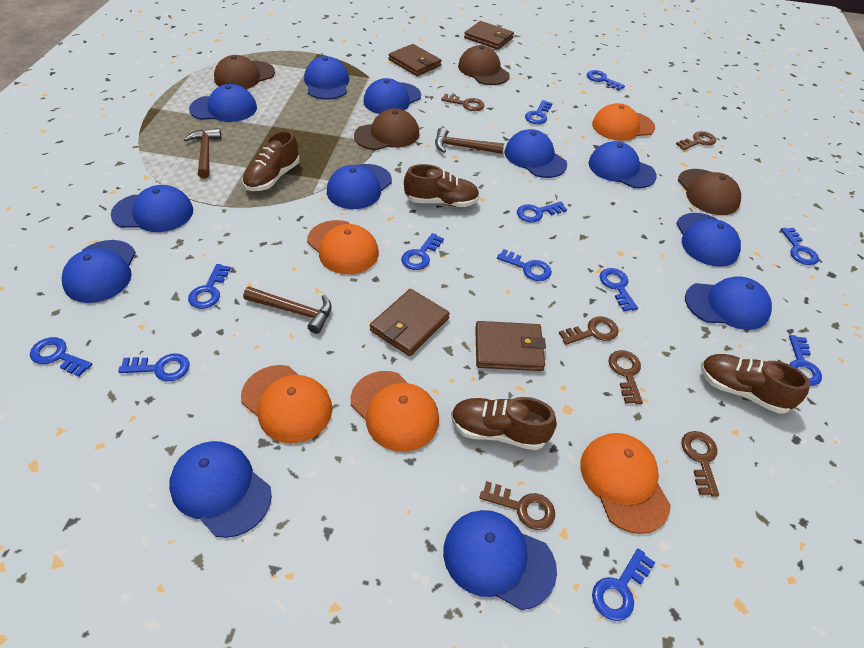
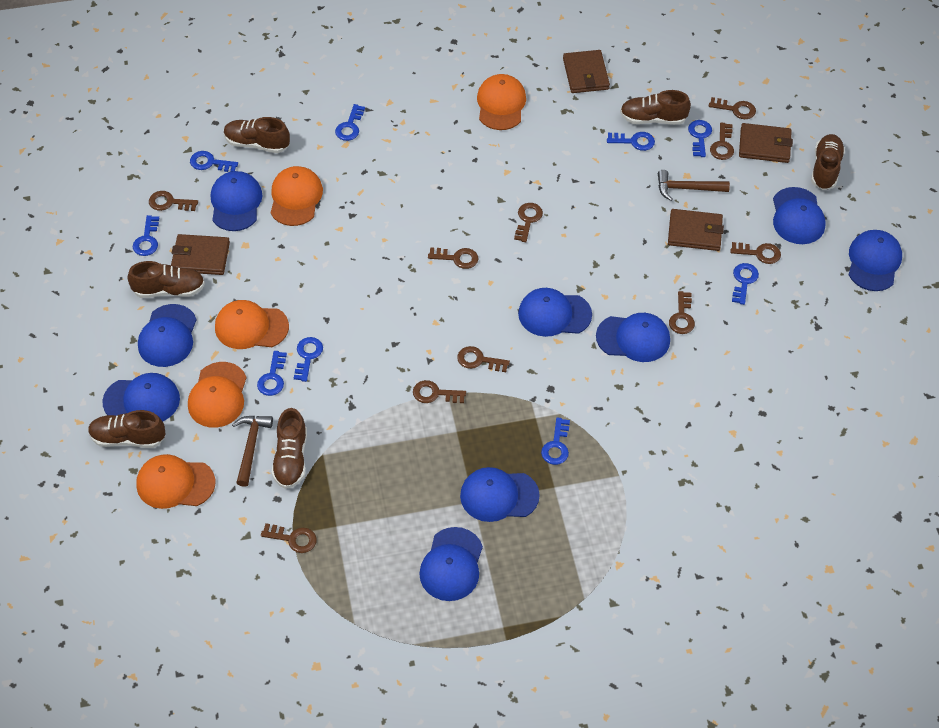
blue cap: 12 -> 9
blue key: 12 -> 9
brown cap: 4 -> 0
brown hammer: 3 -> 2
brown key: 6 -> 10
brown shoe: 4 -> 6

